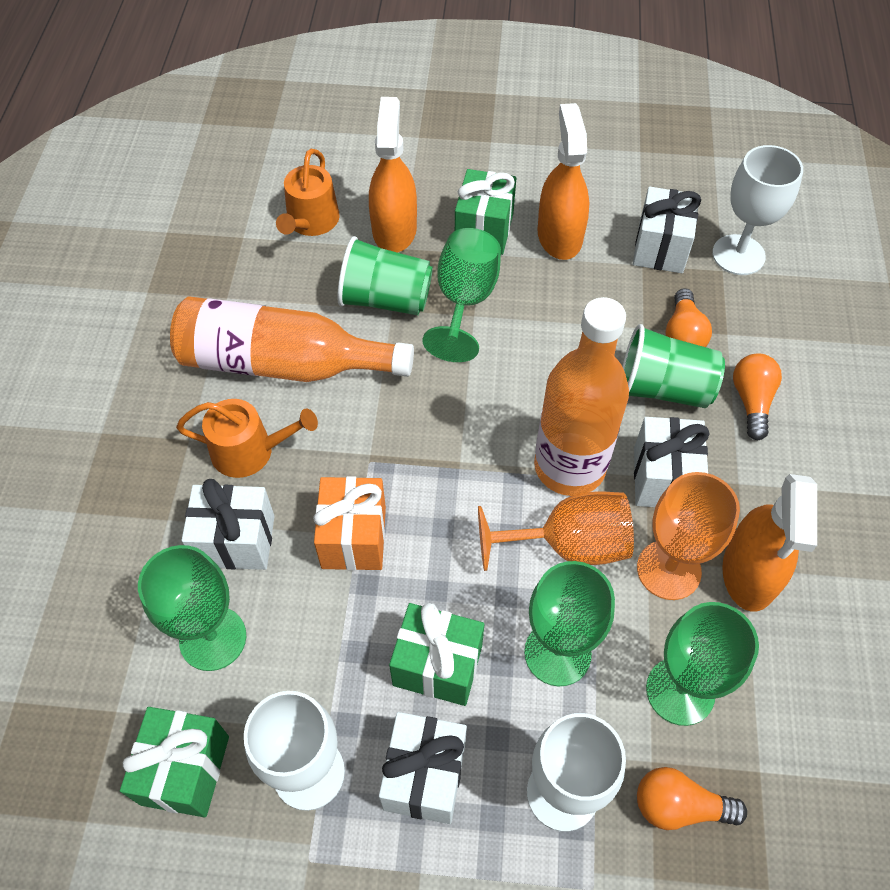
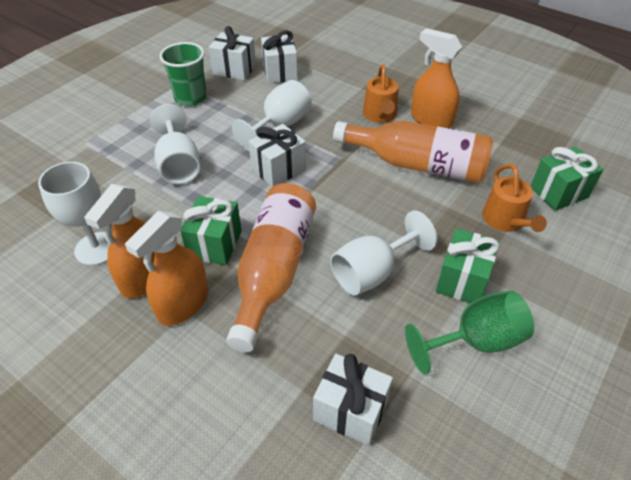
green cup: 2 -> 1
green goblet: 4 -> 1
orange gift: 1 -> 0
orange goblet: 2 -> 0
orange light bulb: 3 -> 0
white goblet: 3 -> 4

